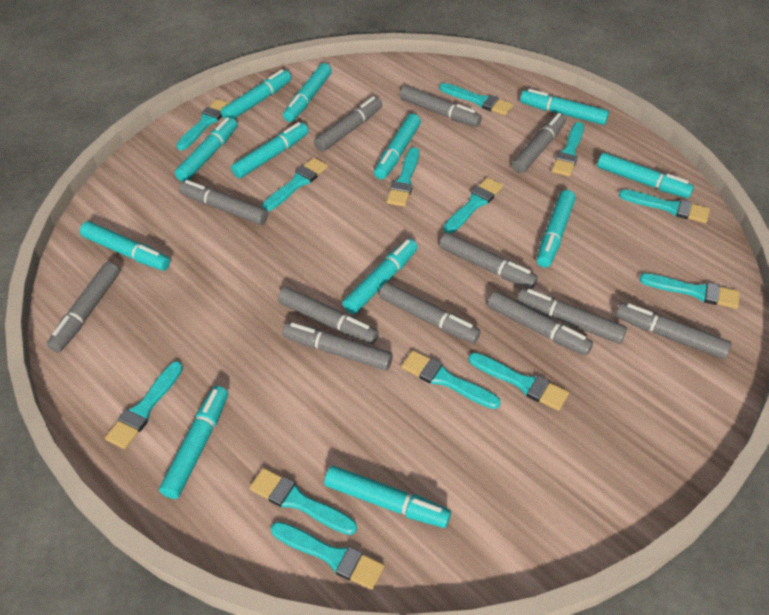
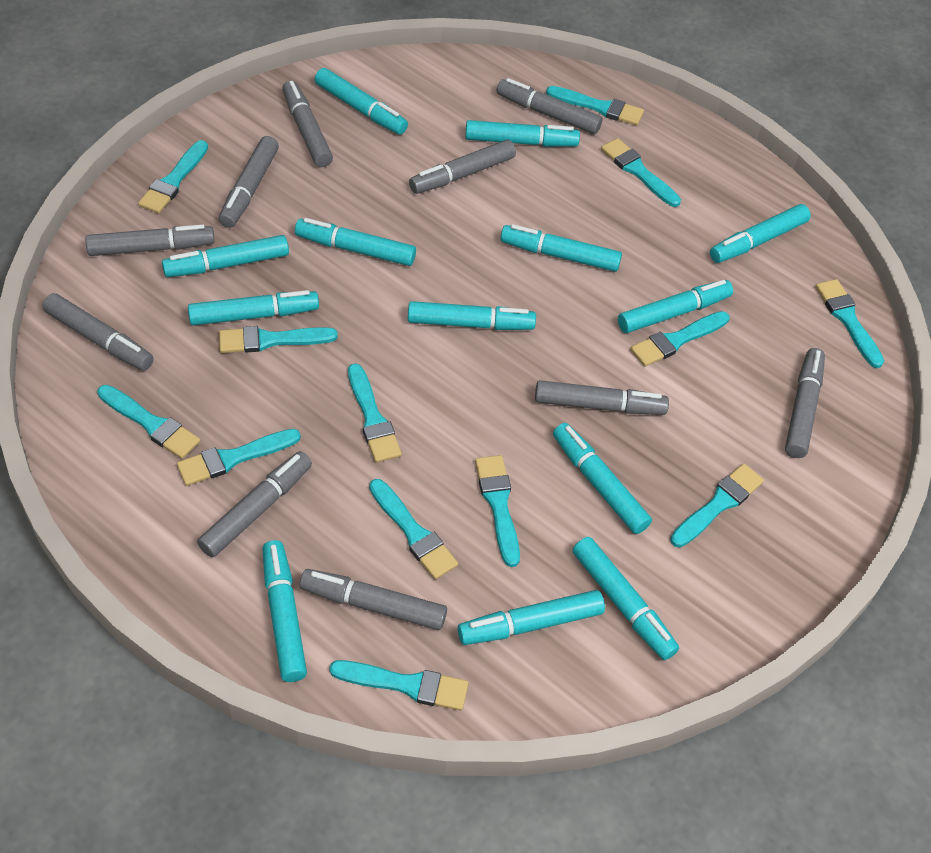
grey marker: 12 -> 10
turquoise marker: 12 -> 13

